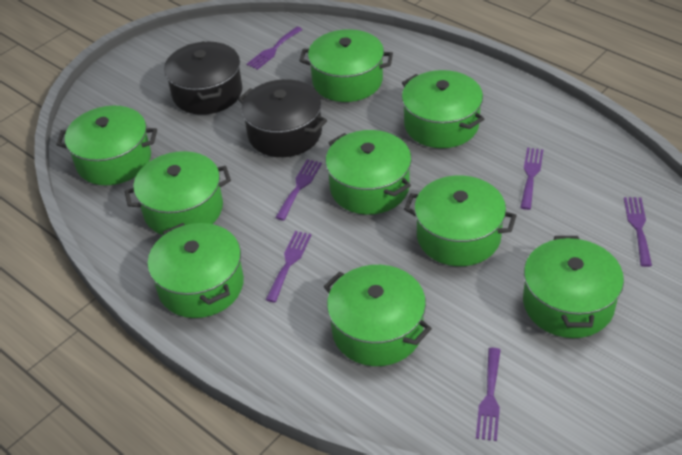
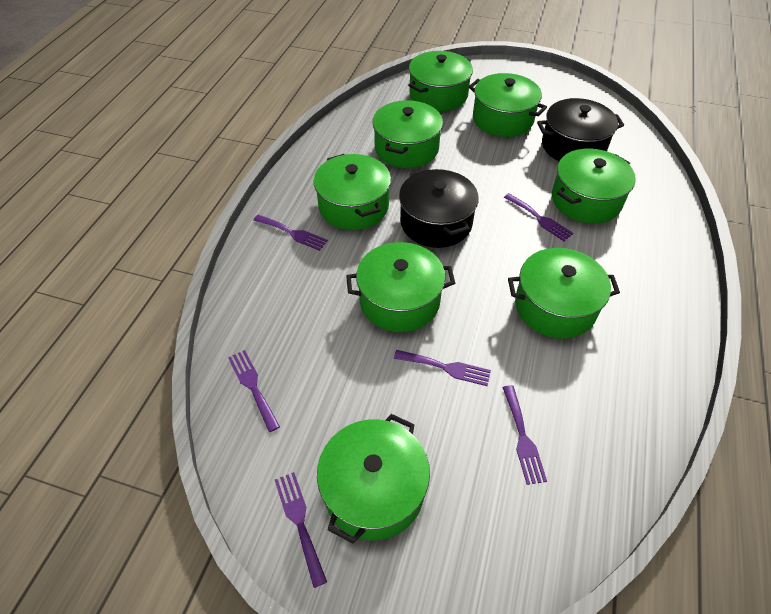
green pot: 9 -> 8

